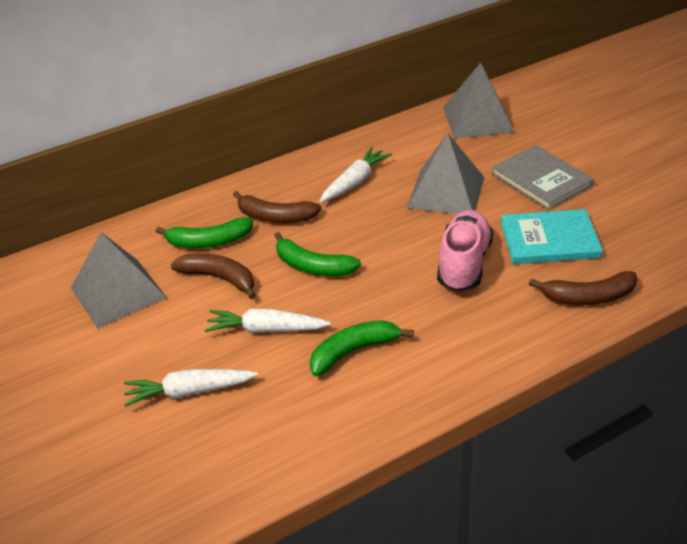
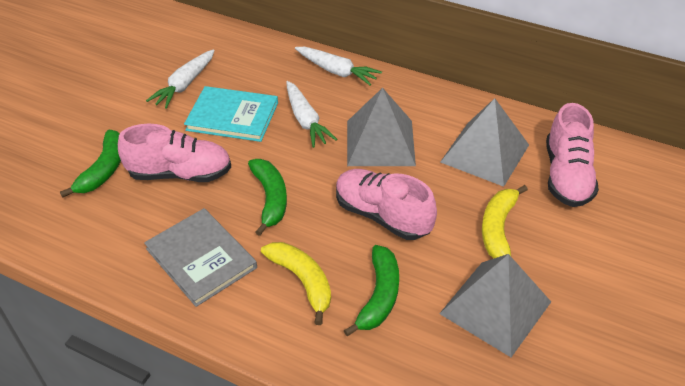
brown banana: 3 -> 0
pink shoe: 1 -> 3
yellow banana: 0 -> 2

